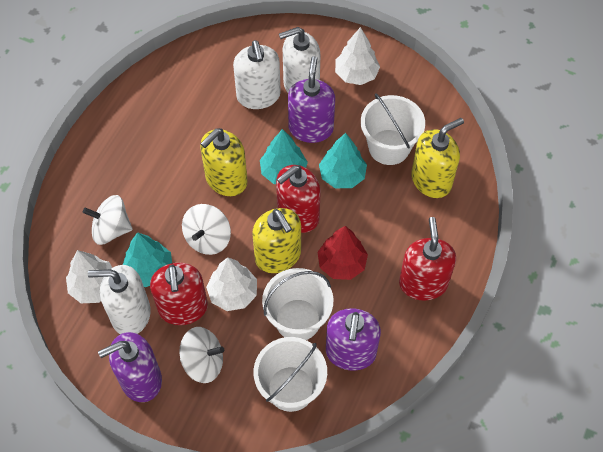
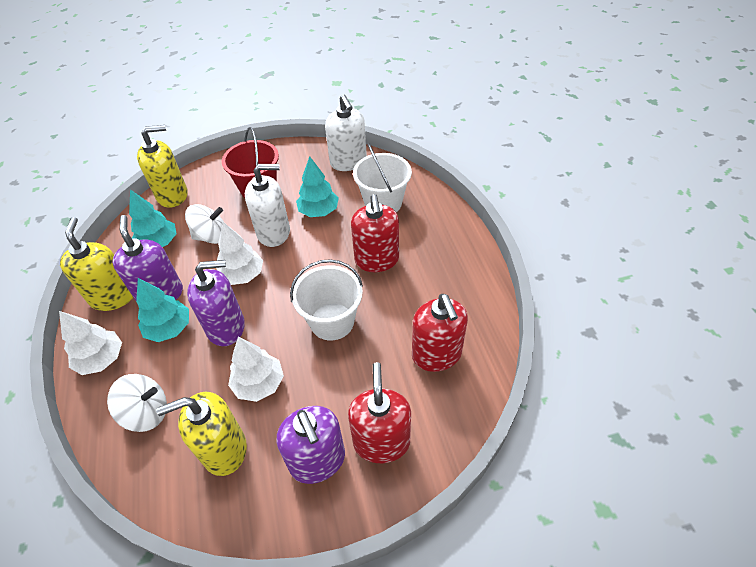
red bucket: 0 -> 1
red tree: 1 -> 0
white bucket: 3 -> 2
white soap dispenser: 3 -> 2
white spinning top: 3 -> 2

